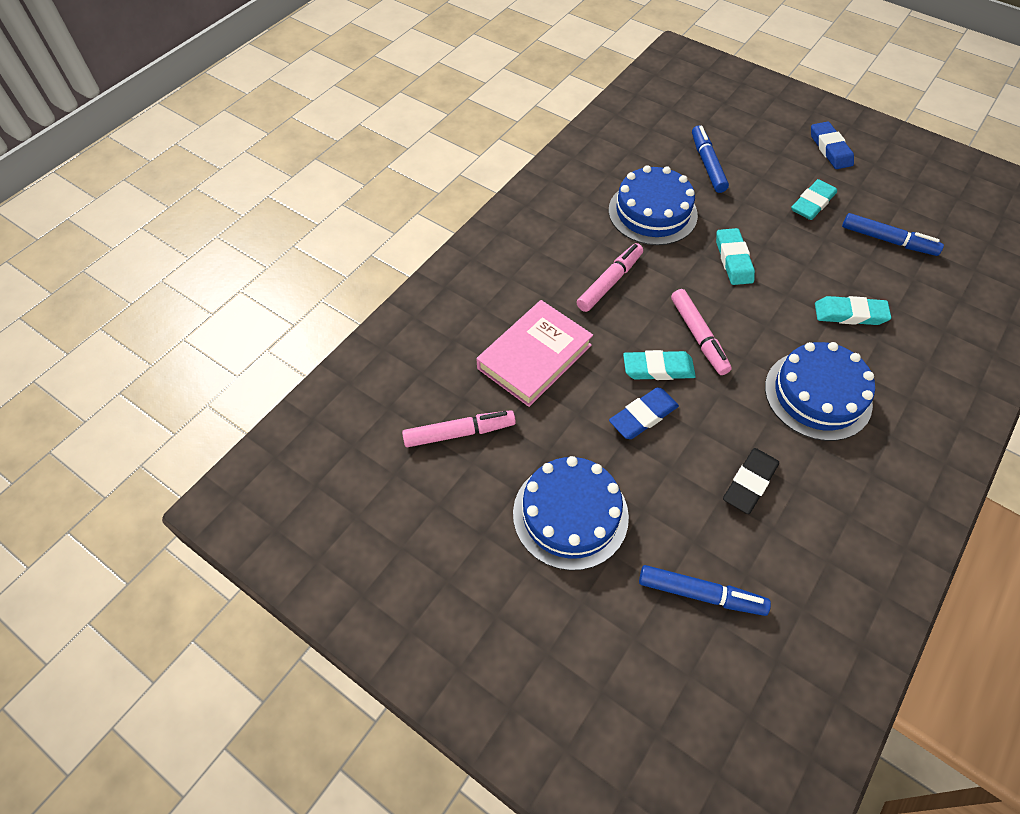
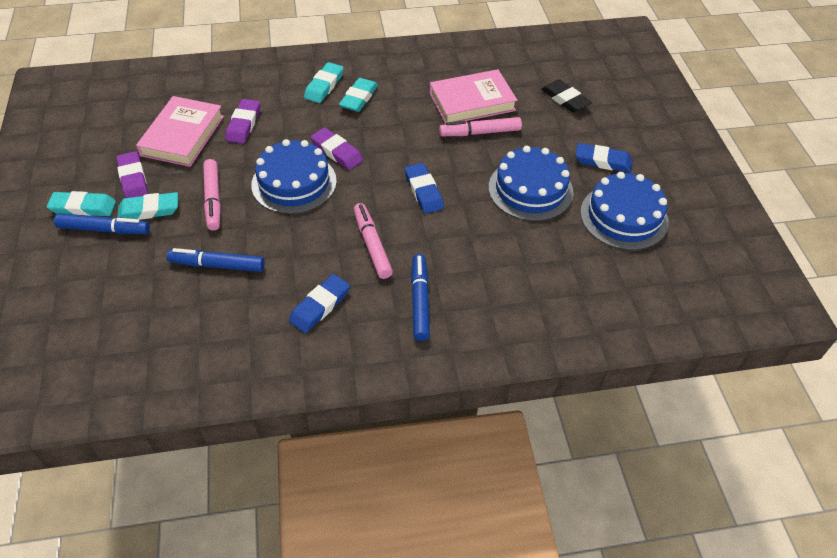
blue eraser: 2 -> 3
pink book: 1 -> 2
purple eraser: 0 -> 3

